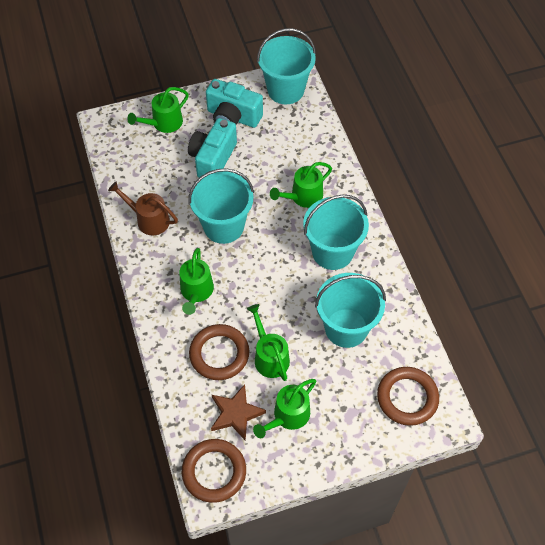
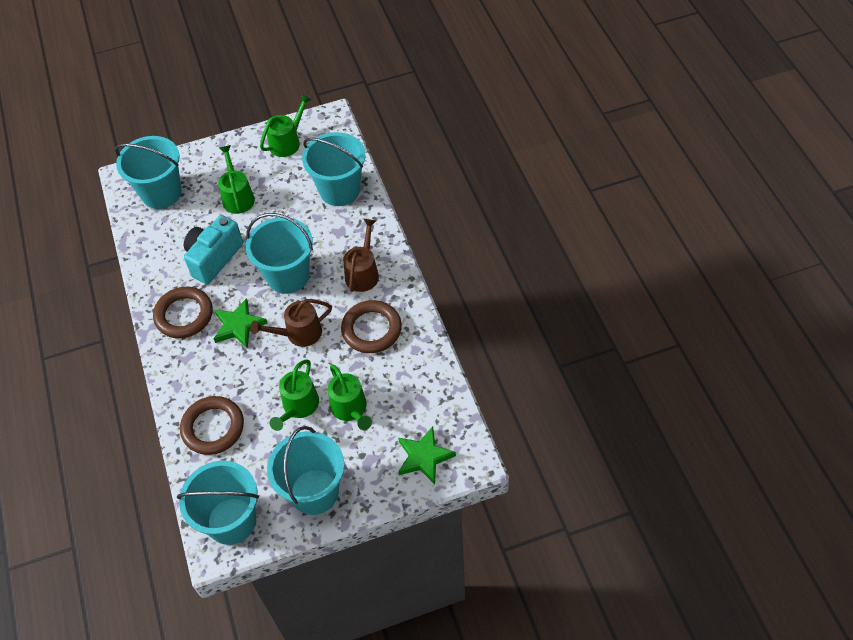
brown star: 1 -> 0
brown watering can: 1 -> 2
green star: 0 -> 2
green watering can: 5 -> 4
turquoise bucket: 4 -> 5
turquoise camera: 2 -> 1

